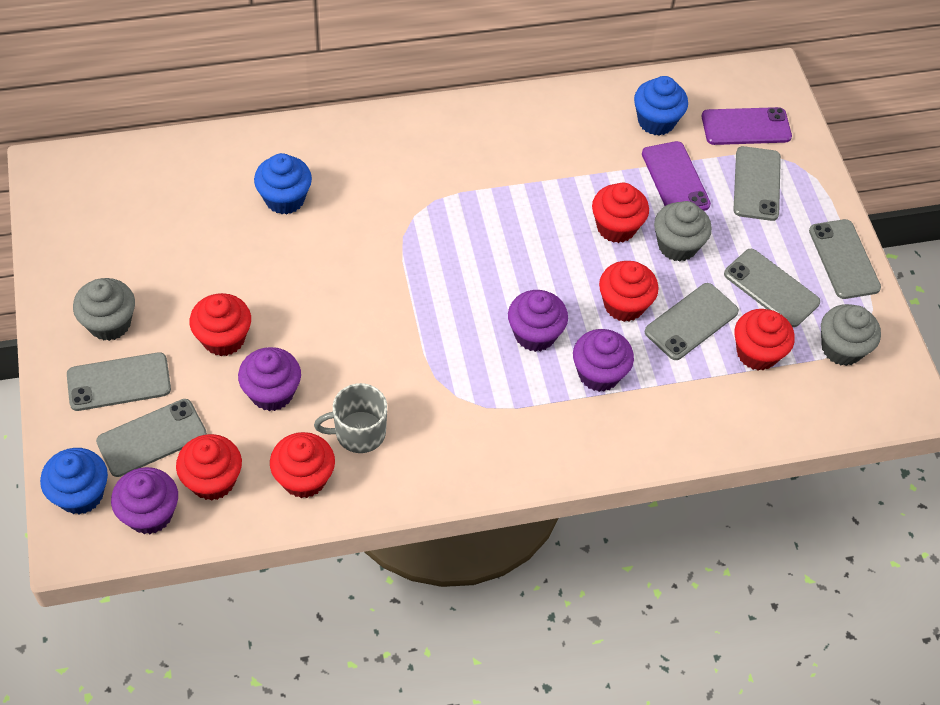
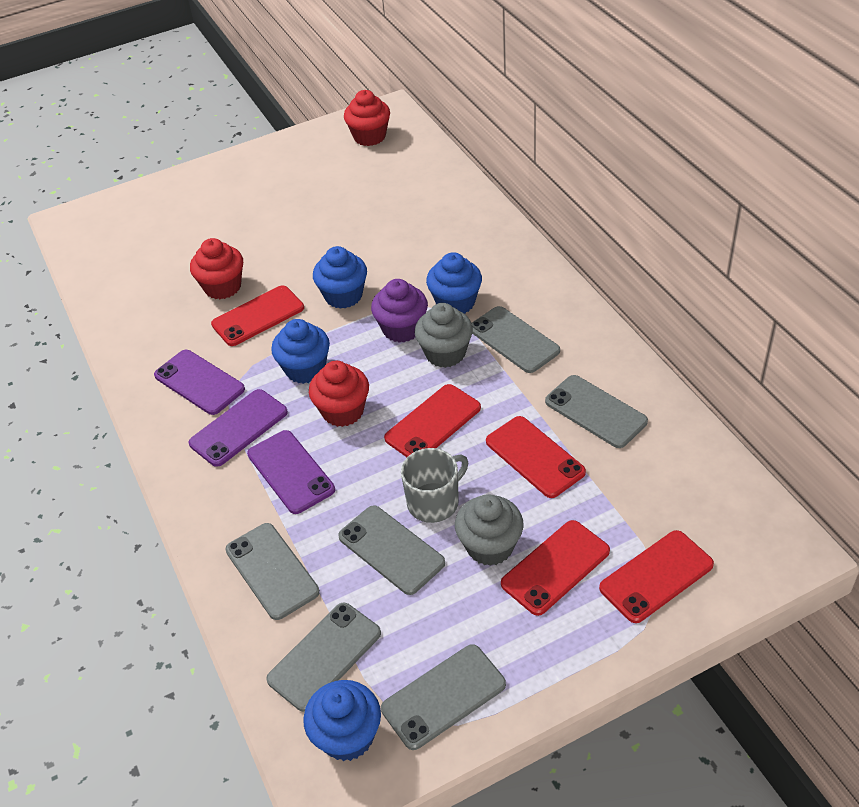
blue cupcake: 3 -> 4
grey cupcake: 3 -> 2
purple cupcake: 4 -> 1
purple phone: 2 -> 3
red cupcake: 6 -> 3
red phone: 0 -> 5

